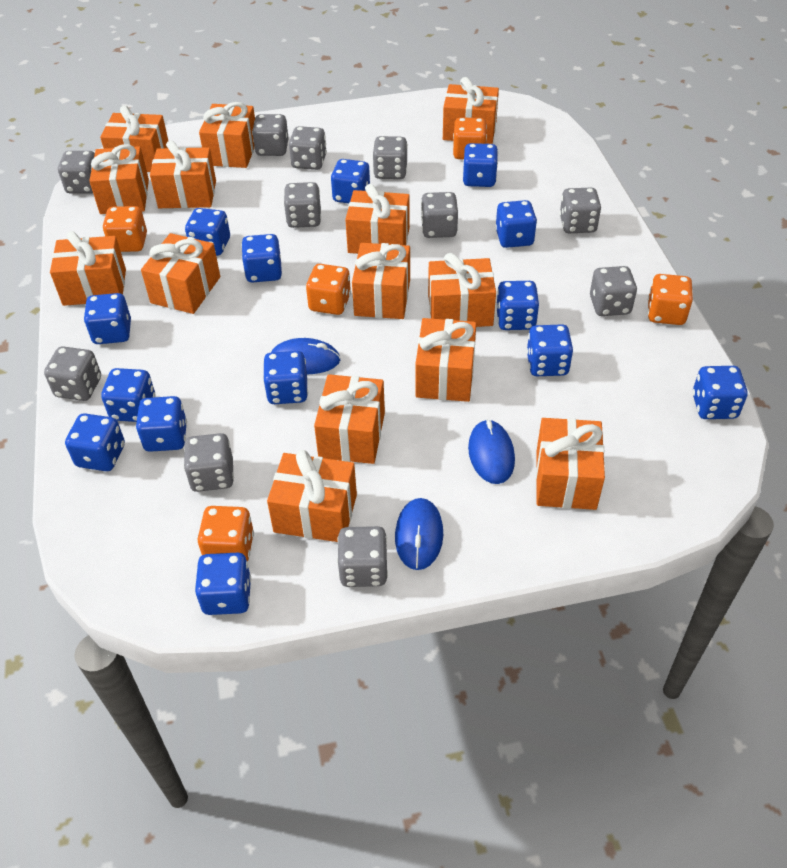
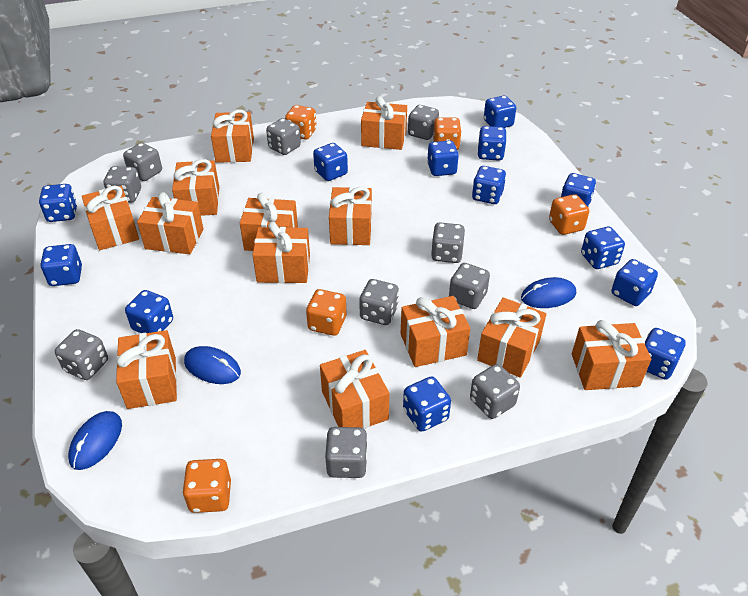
blue dice: 14 -> 13
grey dice: 11 -> 10
orange gift: 14 -> 13

